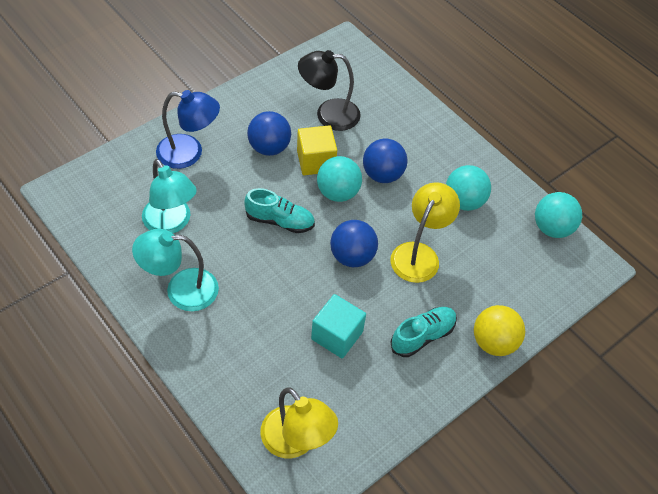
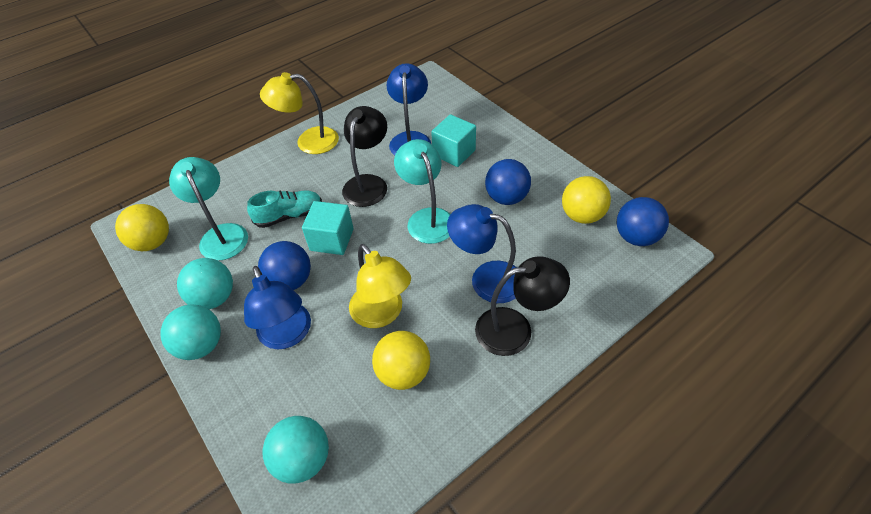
black lamp: 1 -> 2
blue lamp: 1 -> 3
turquoise cube: 1 -> 2
turquoise shoe: 2 -> 1
yellow ball: 1 -> 3
yellow cube: 1 -> 0

